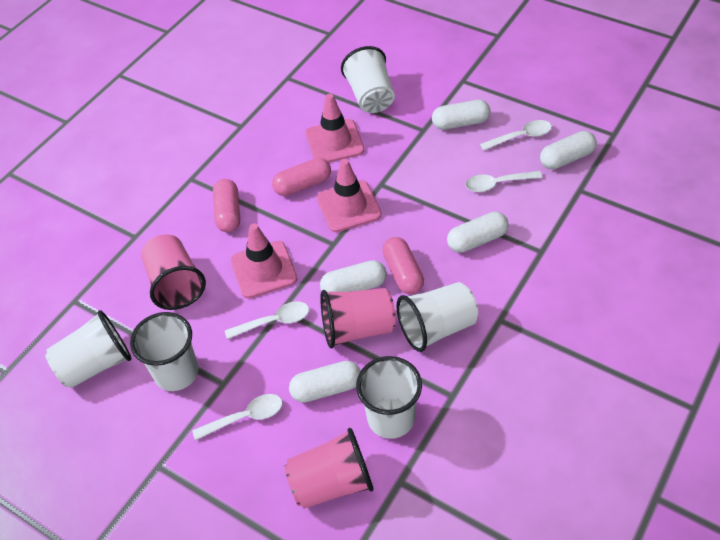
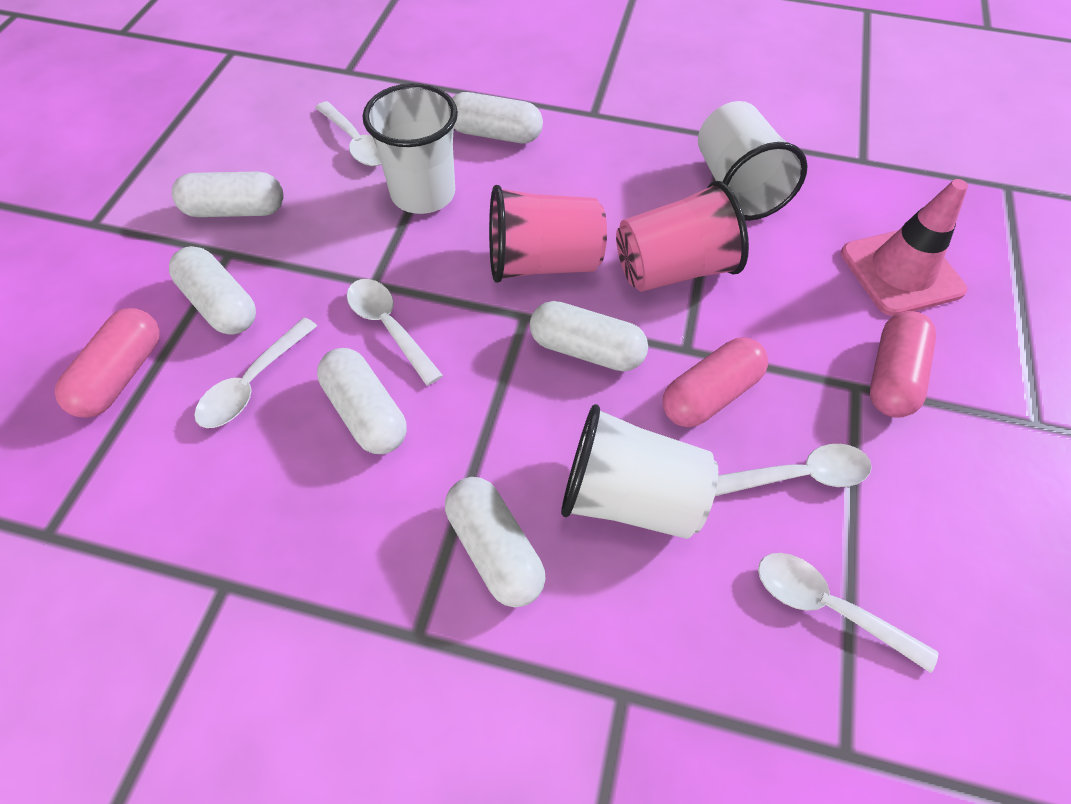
pink cup: 3 -> 2
pink traffic cone: 3 -> 1
white capsule: 5 -> 6
white cup: 5 -> 3
white spoon: 4 -> 5

